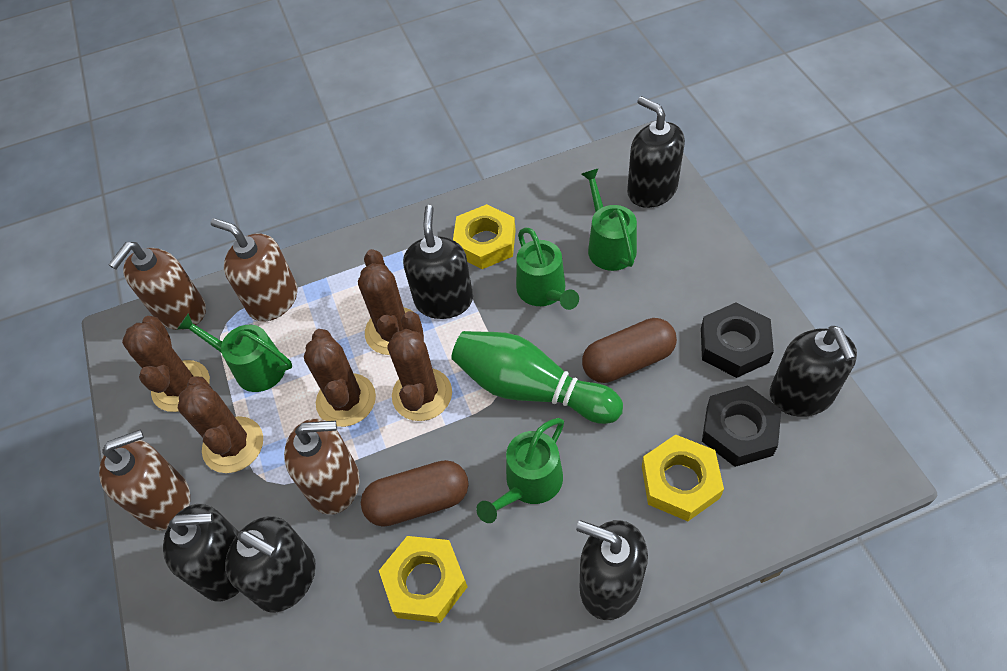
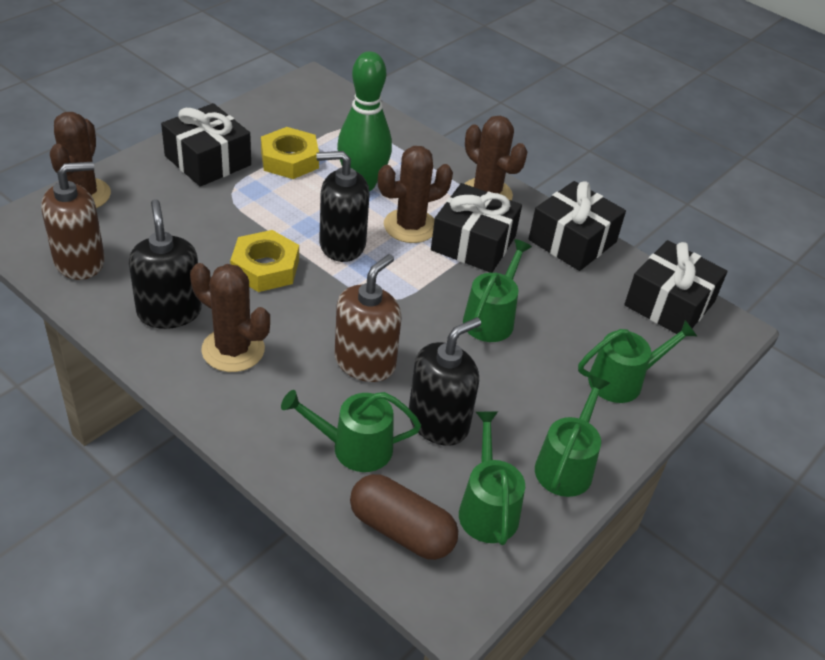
black gift: 0 -> 4
black nut: 2 -> 0
black soap dispenser: 6 -> 3
brown cactus: 5 -> 4
brown capsule: 2 -> 1
brown soap dispenser: 4 -> 2
green watering can: 4 -> 5
yellow nut: 3 -> 2

